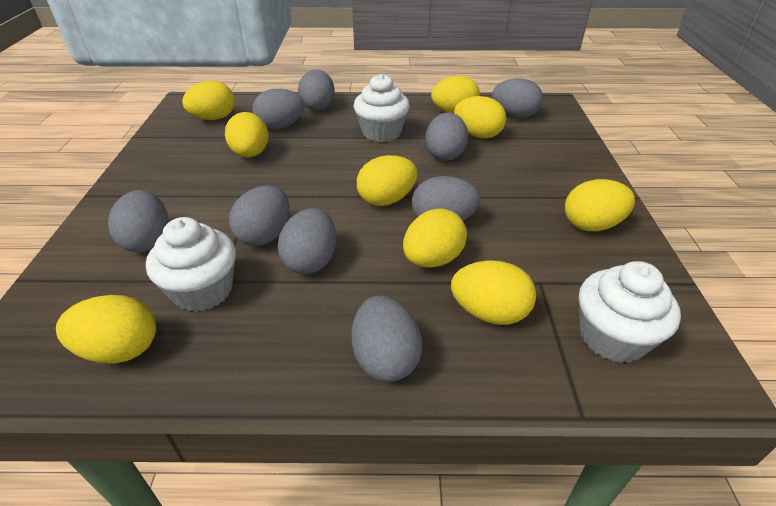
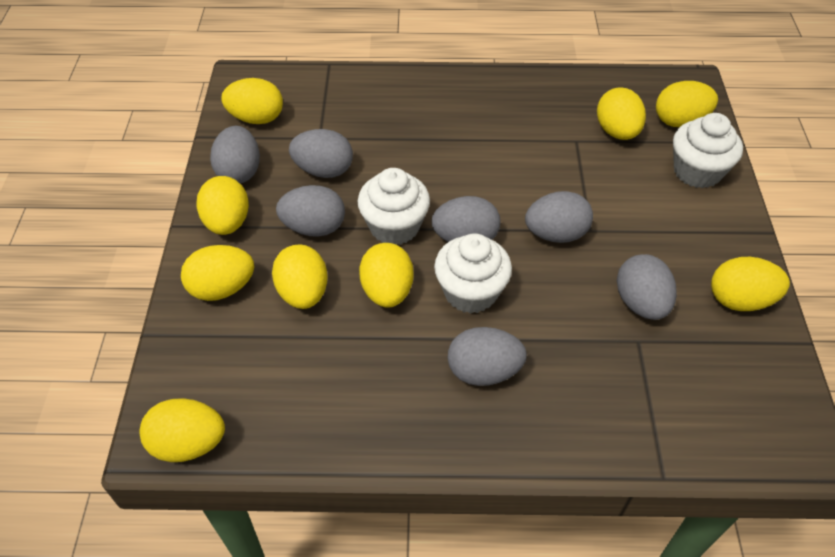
grey egg: 9 -> 7

